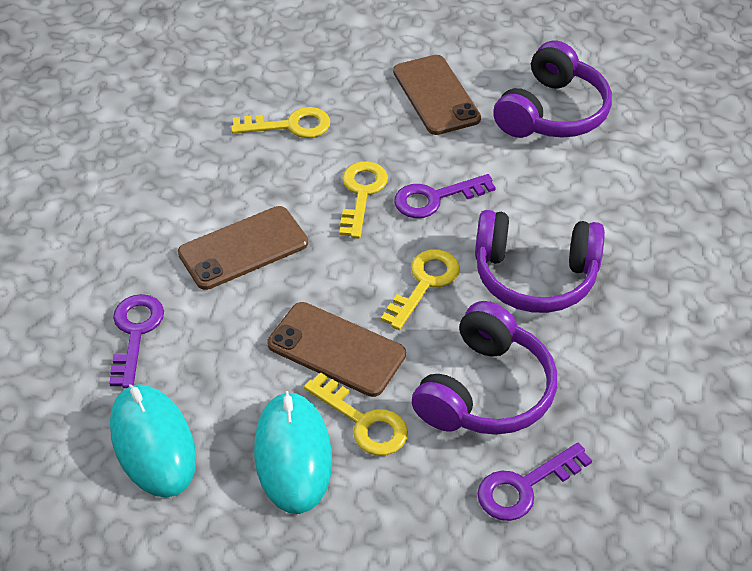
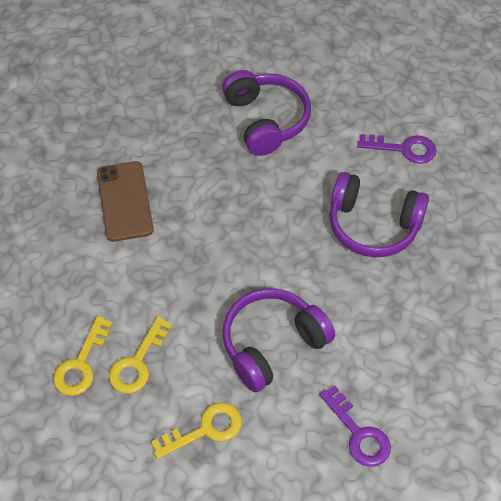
brown phone: 3 -> 1
purple key: 3 -> 2
turquoise mouse: 2 -> 0
yellow key: 4 -> 3

